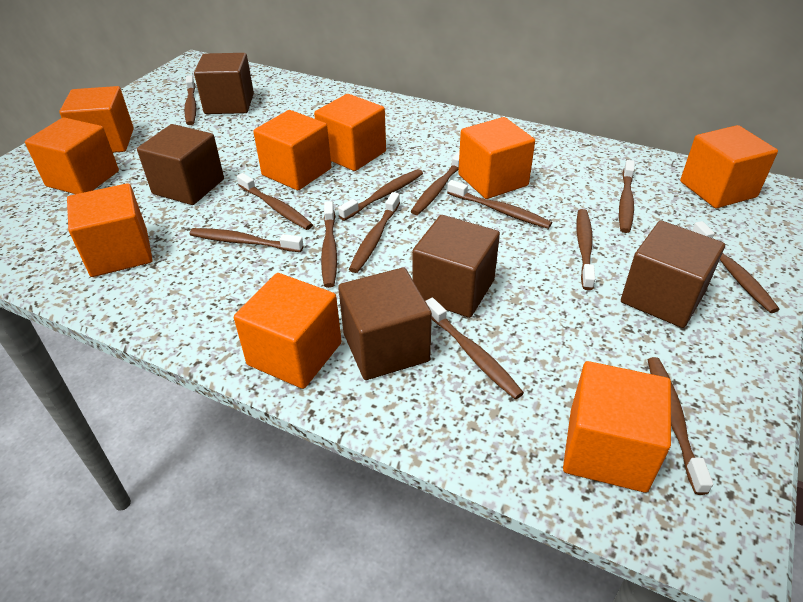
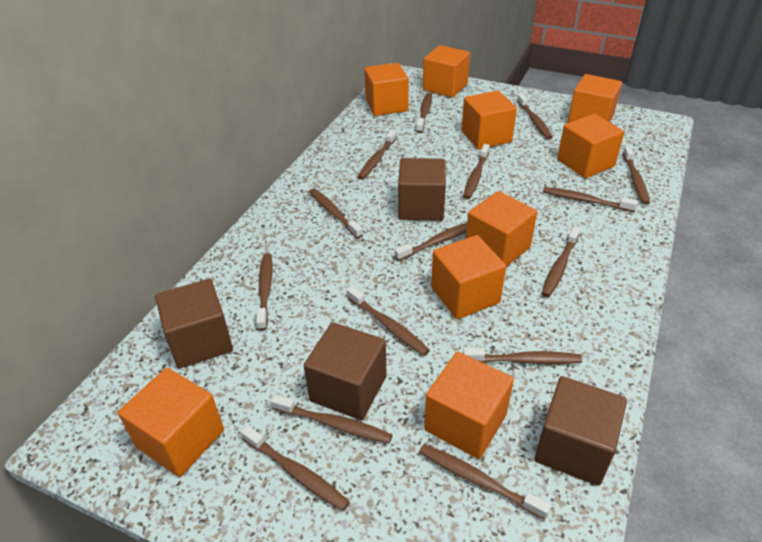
brown cube: 5 -> 4
brown toothbrush: 13 -> 15

